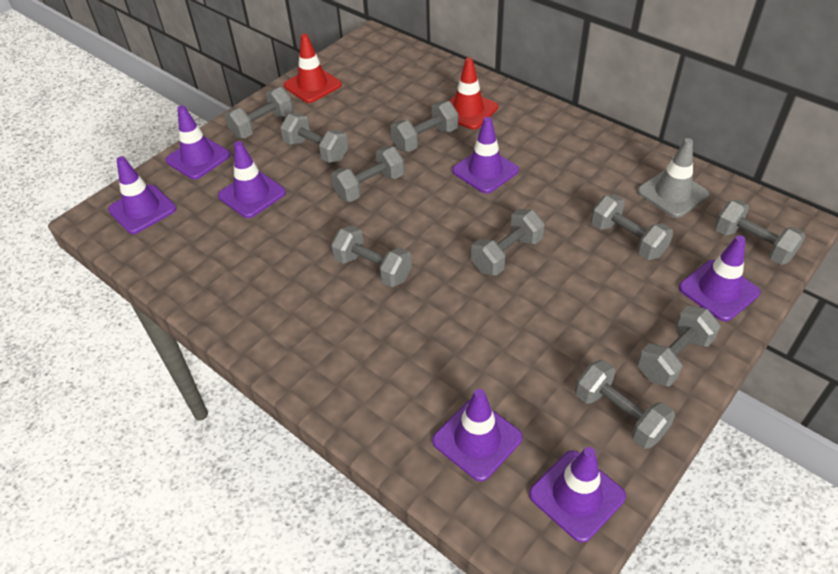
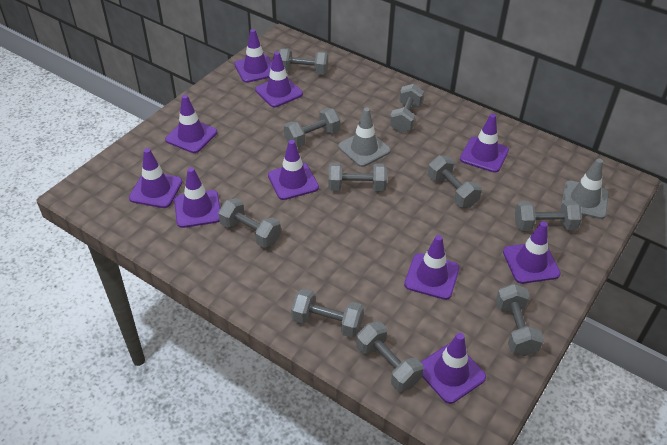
grey traffic cone: 1 -> 2
purple traffic cone: 7 -> 10
red traffic cone: 2 -> 0

